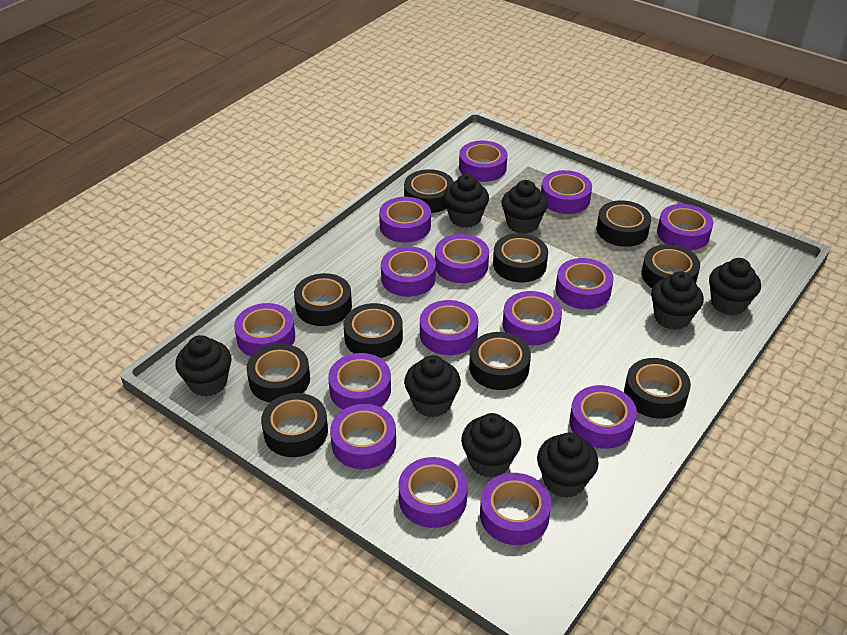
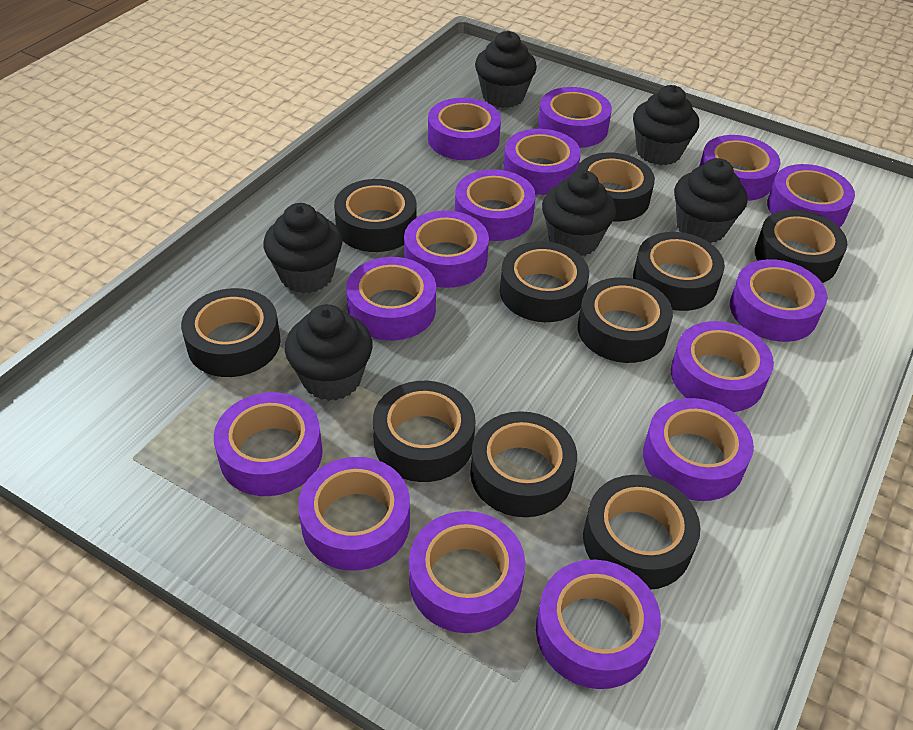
black cupcake: 8 -> 6

